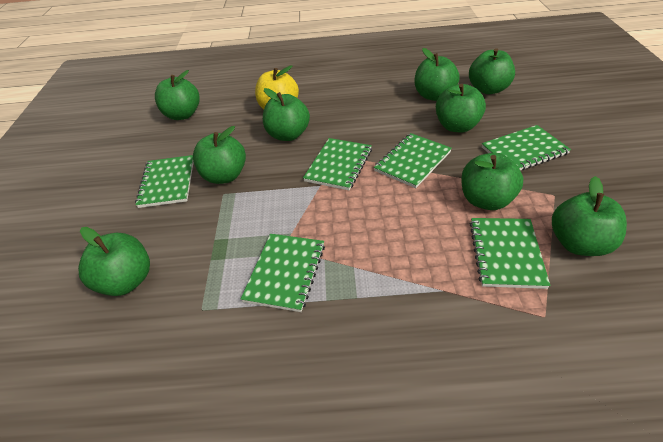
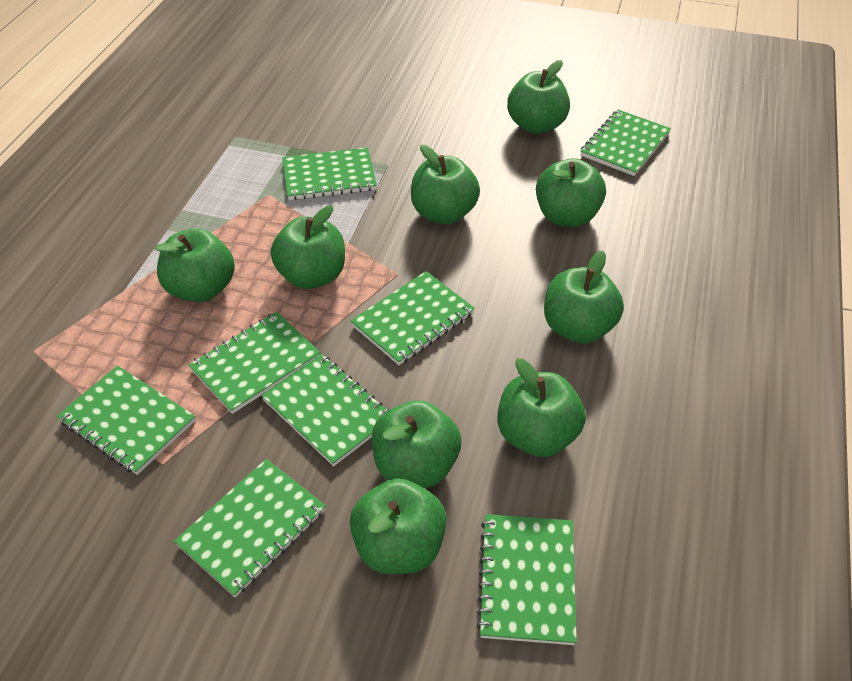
green notebook: 6 -> 8
yellow apple: 1 -> 0

